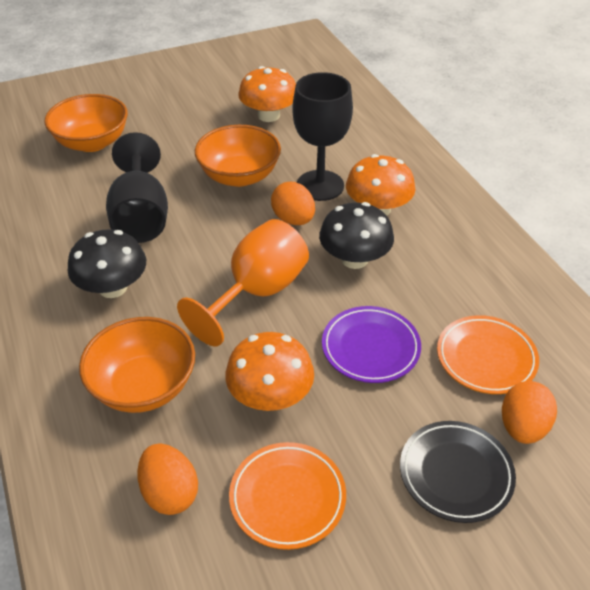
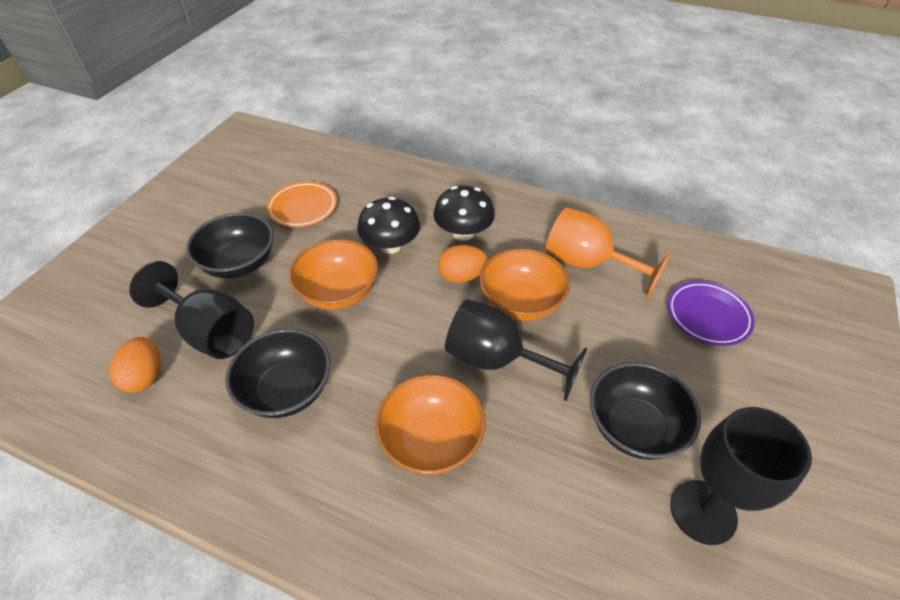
black bowl: 0 -> 3
black goblet: 2 -> 3
black plate: 1 -> 0
orange egg: 3 -> 2
orange mushroom: 3 -> 0
orange plate: 2 -> 1

